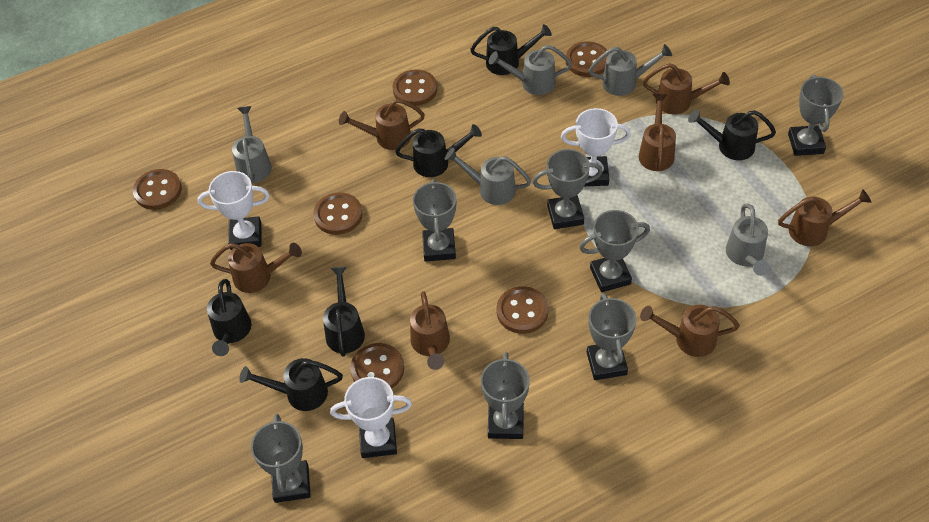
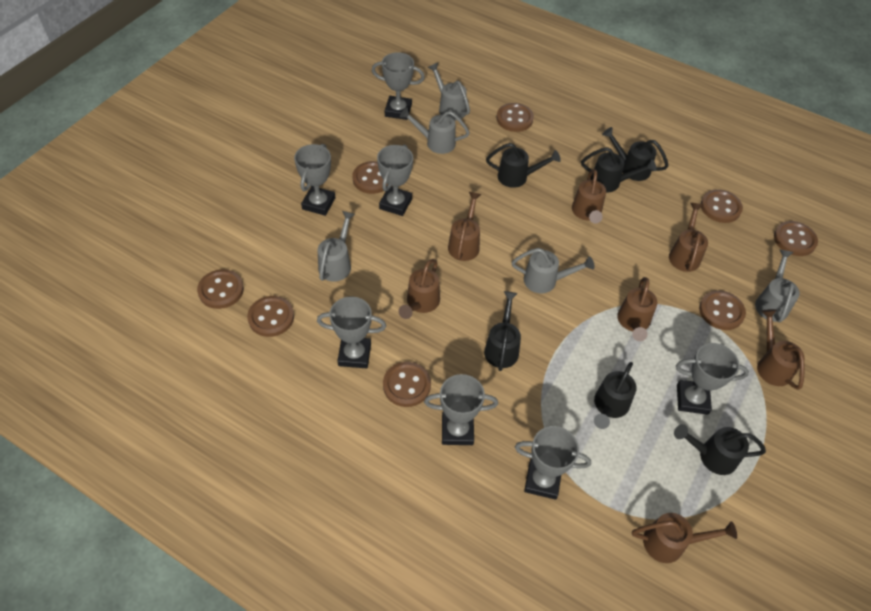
brown button: 6 -> 8
white trophy: 3 -> 0

